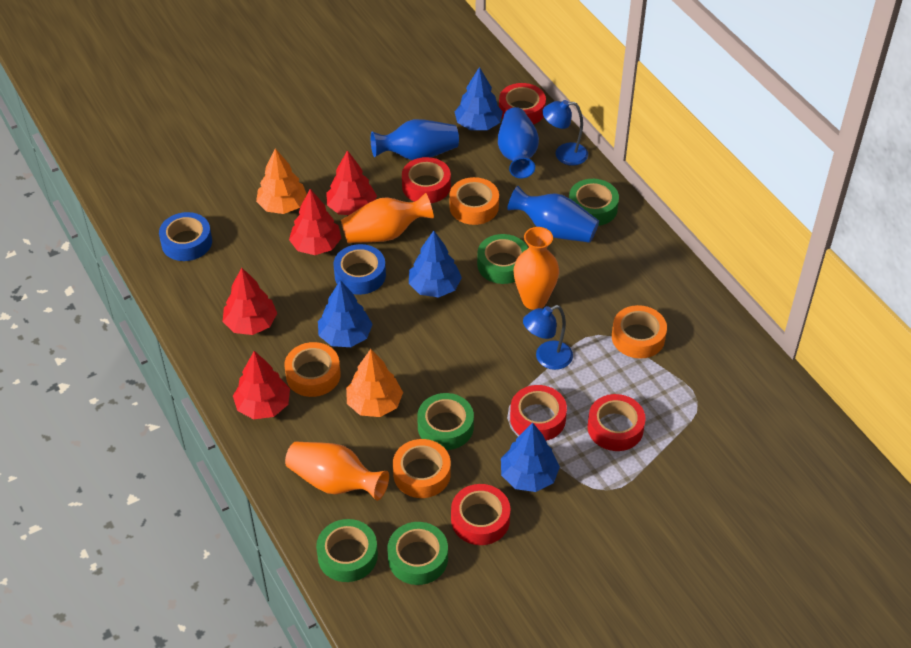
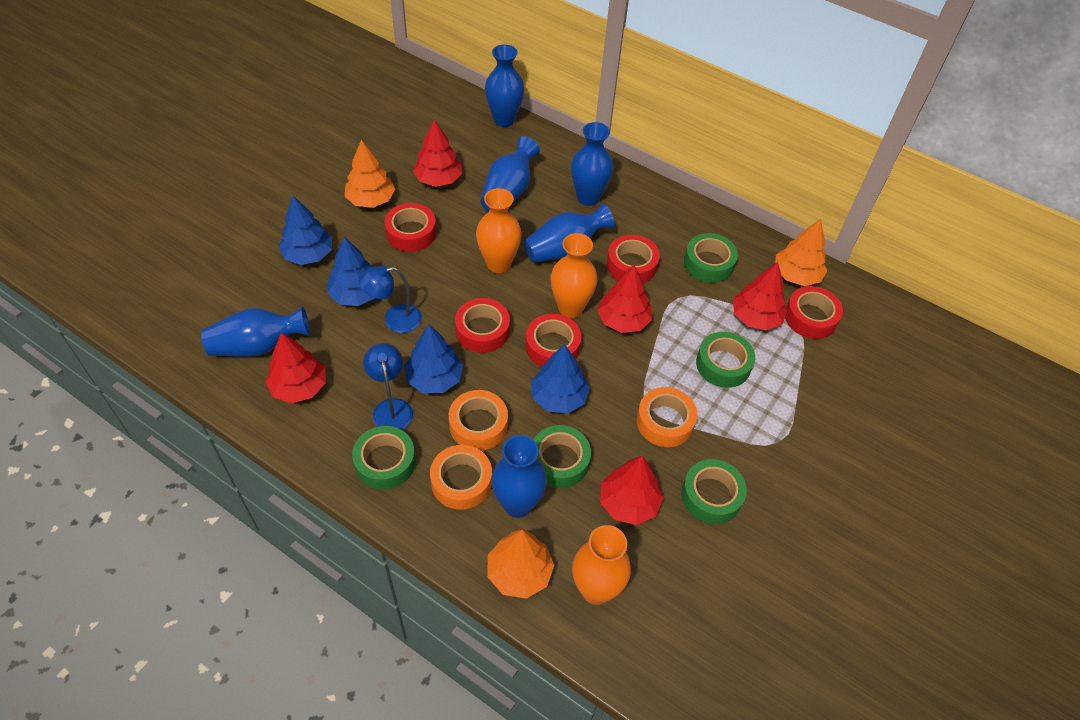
blue tape: 2 -> 0
blue vase: 3 -> 6
orange tape: 4 -> 3
orange tree: 2 -> 3
red tree: 4 -> 5

